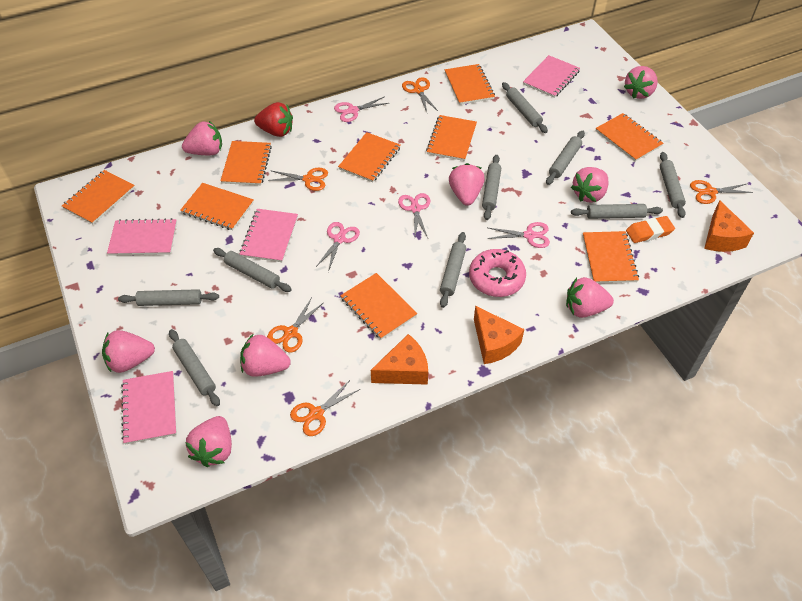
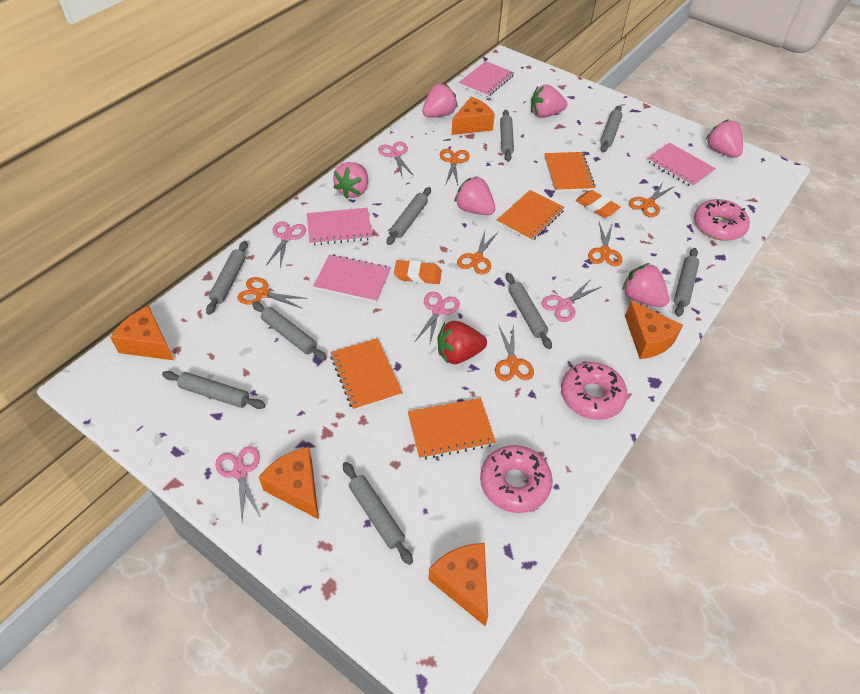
orange cheese: 3 -> 5
orange eraser: 1 -> 2
orange notebook: 9 -> 4
orange scissors: 5 -> 6
pink donut: 1 -> 3
pink scissors: 4 -> 5
pink strawberry: 8 -> 6

